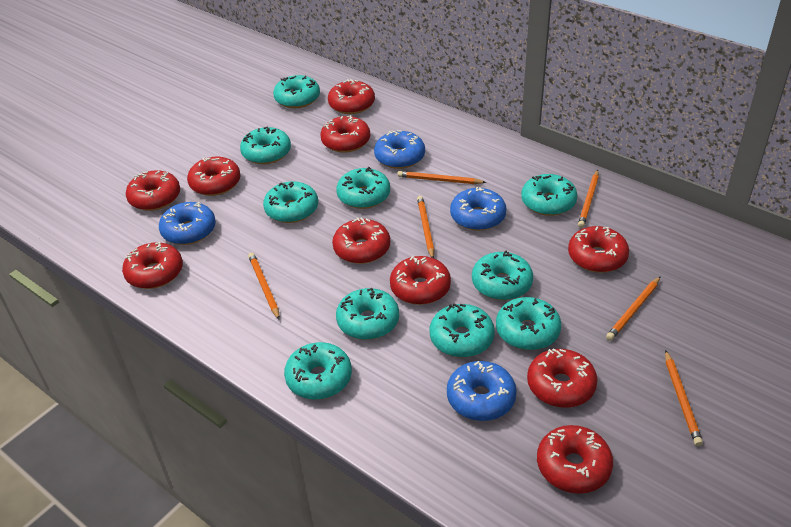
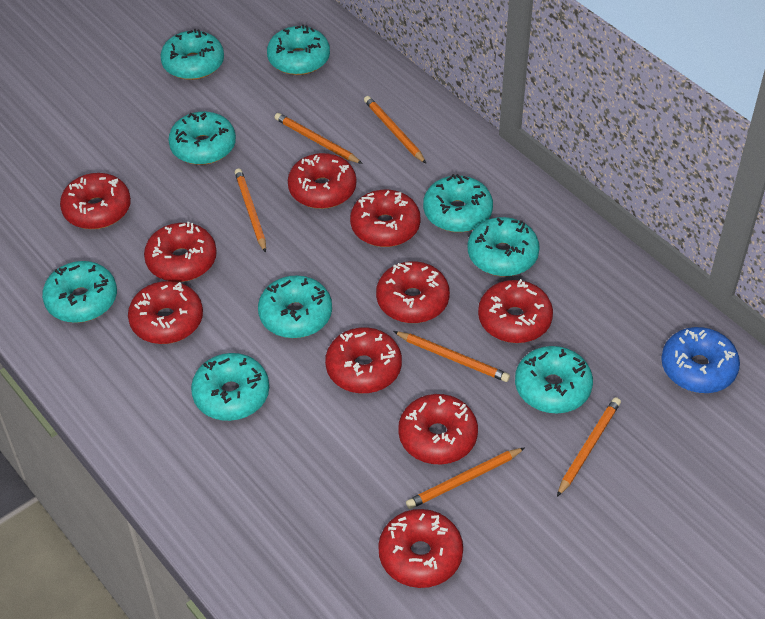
blue donut: 4 -> 1
turquoise donut: 10 -> 9

